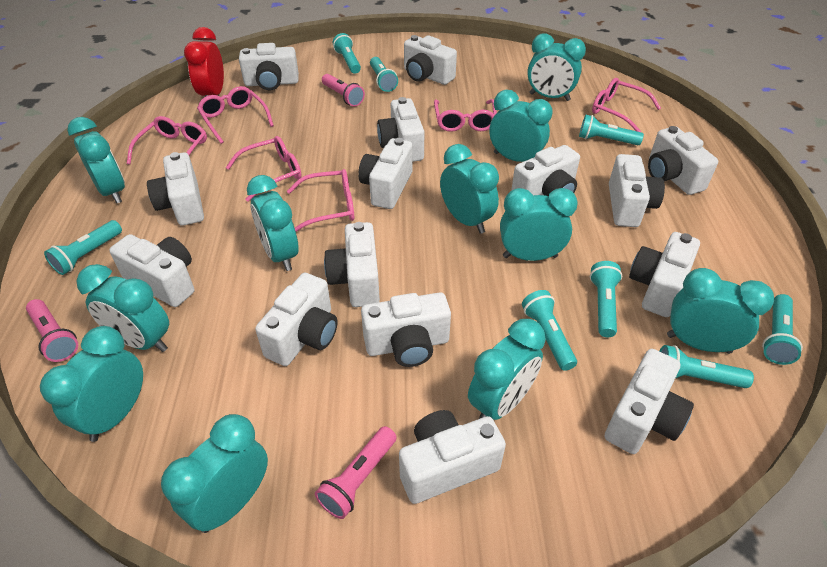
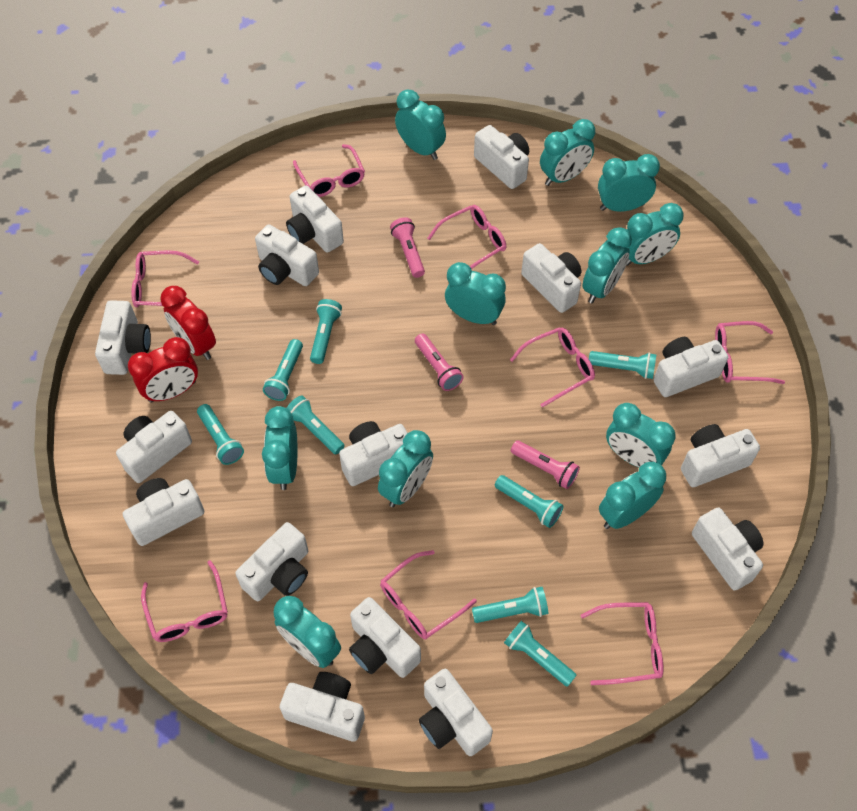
pink glasses: 6 -> 8
red clock: 1 -> 2

